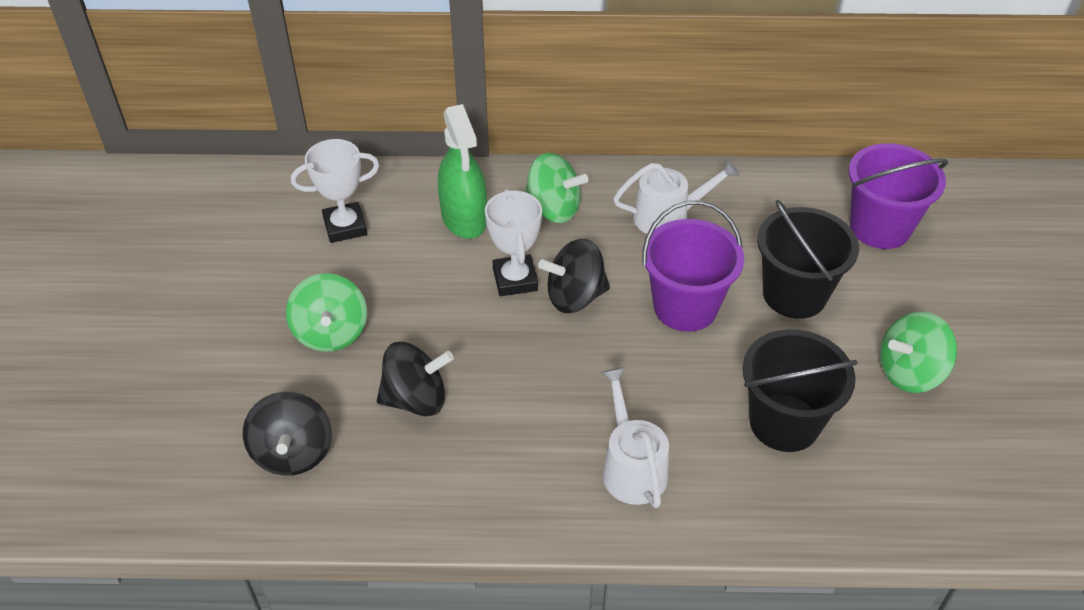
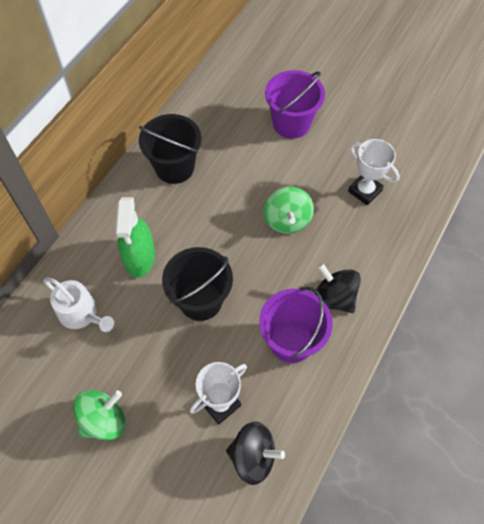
black spinning top: 3 -> 2
green spinning top: 3 -> 2
white watering can: 2 -> 1

